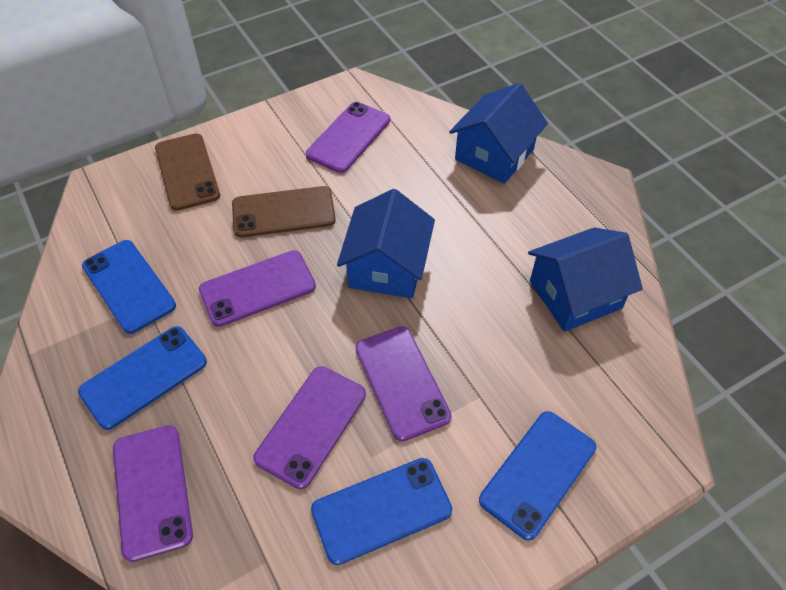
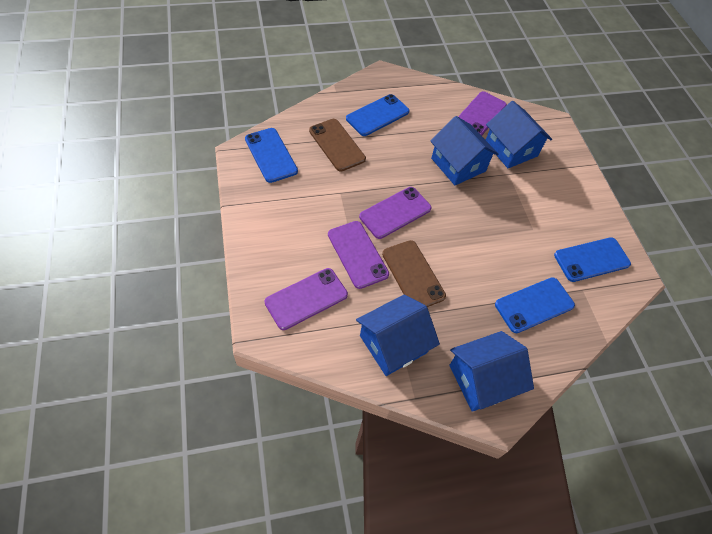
blue house: 3 -> 4
purple phone: 5 -> 4

